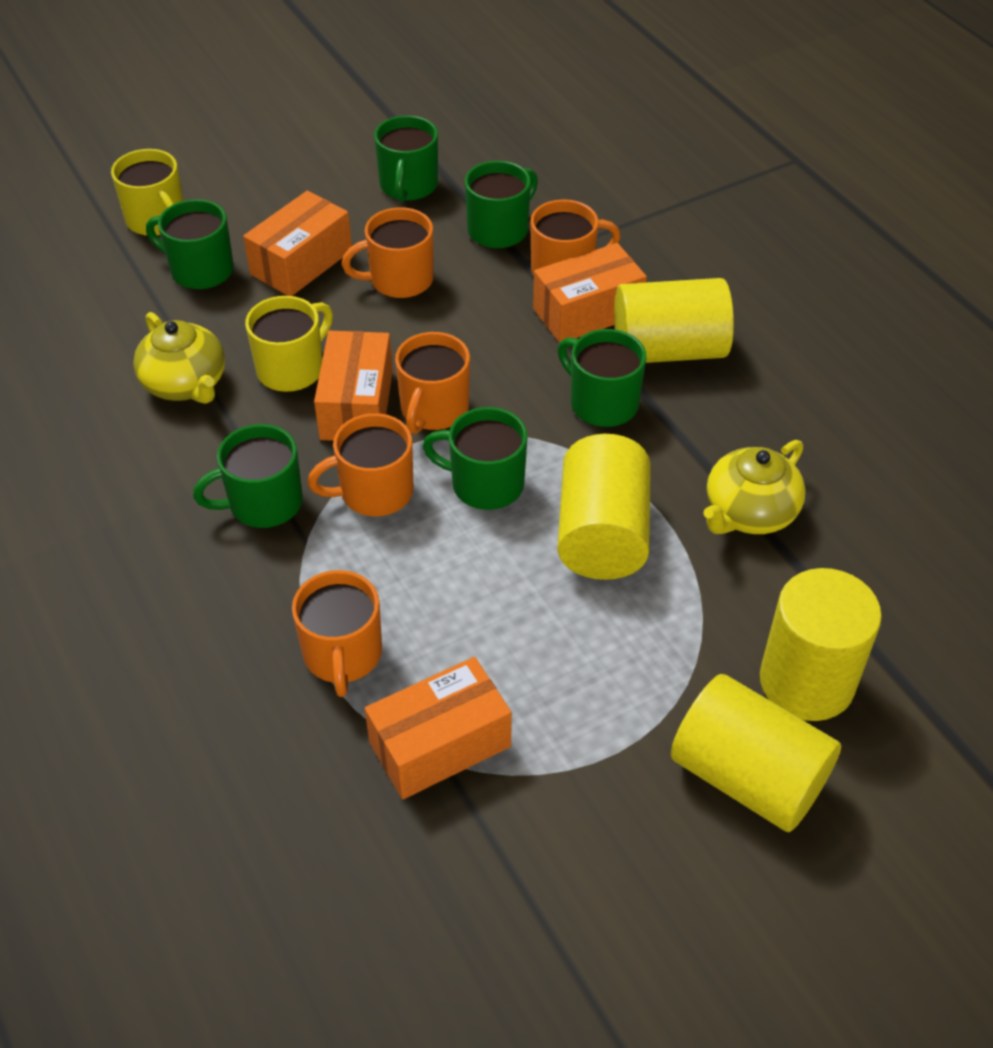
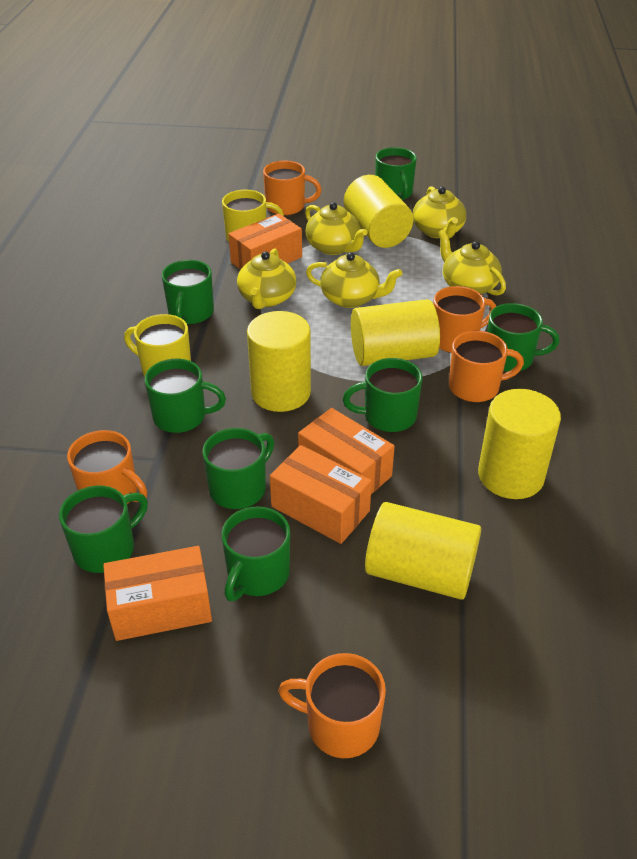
green mug: 6 -> 8
yellow cylinder: 4 -> 5
yellow teapot: 2 -> 5

